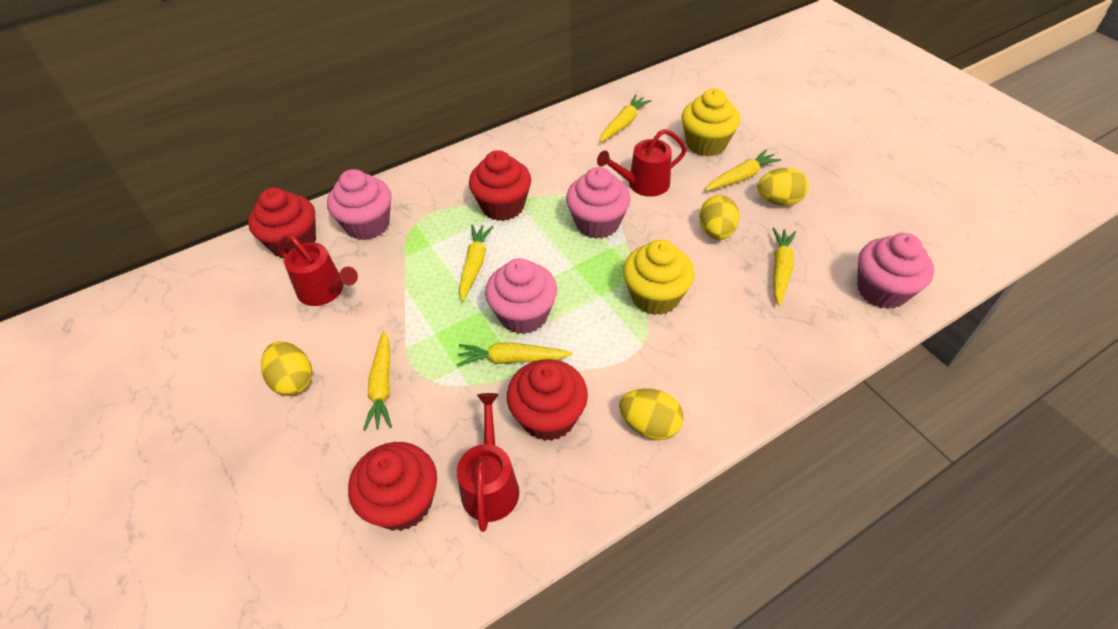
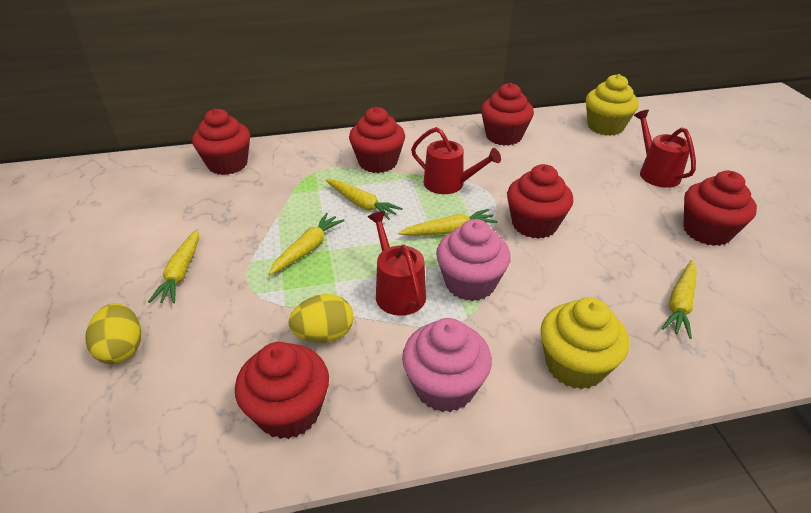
pink cupcake: 4 -> 2
red cupcake: 4 -> 6
yellow carrot: 6 -> 5
yellow egg: 4 -> 2

